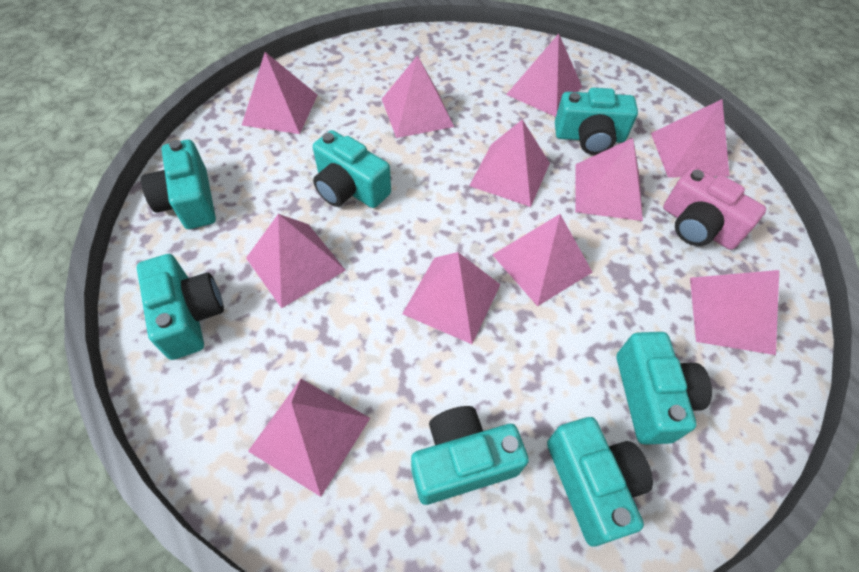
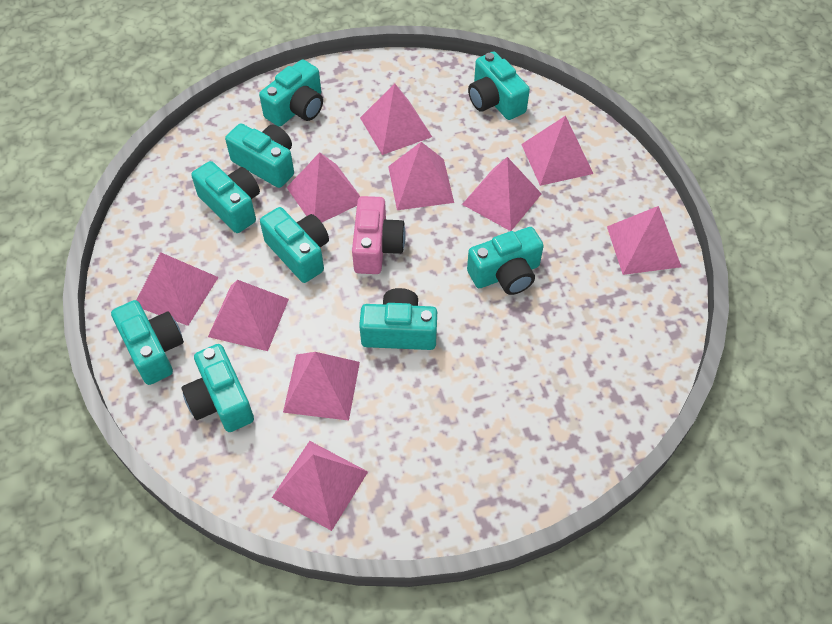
pink pyramid: 11 -> 10
turquoise camera: 7 -> 9

